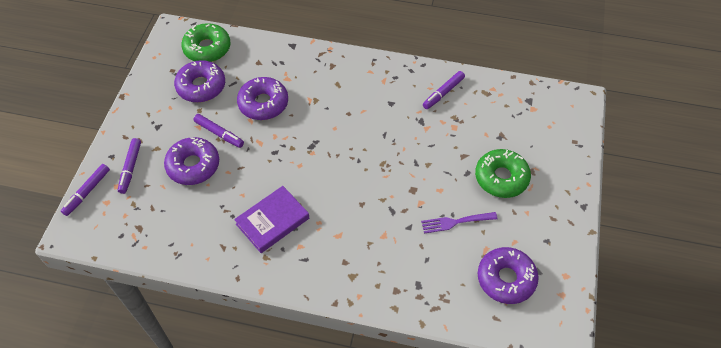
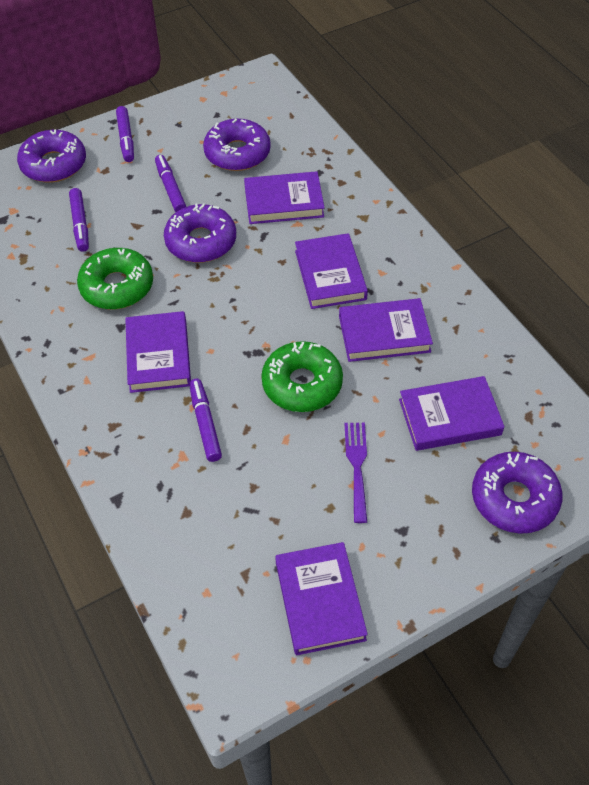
purple book: 1 -> 6

